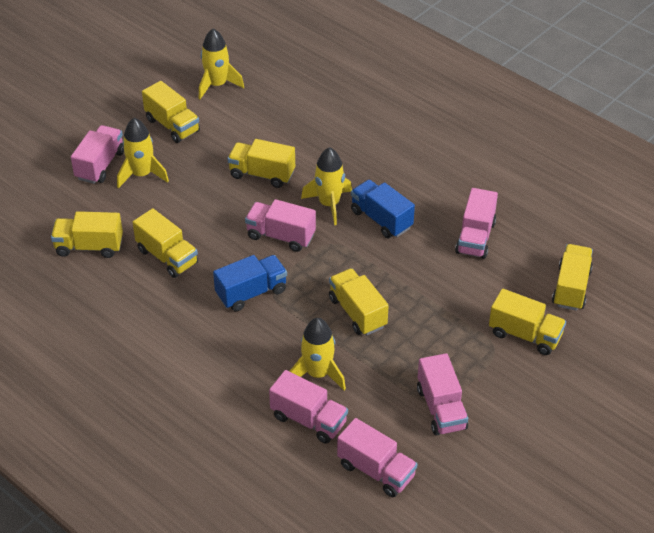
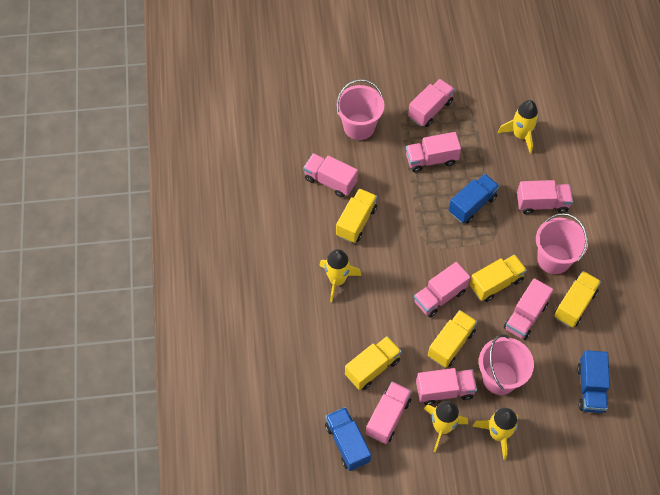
blue truck: 2 -> 3
pink bucket: 0 -> 3
pink truck: 6 -> 8
yellow truck: 7 -> 5

